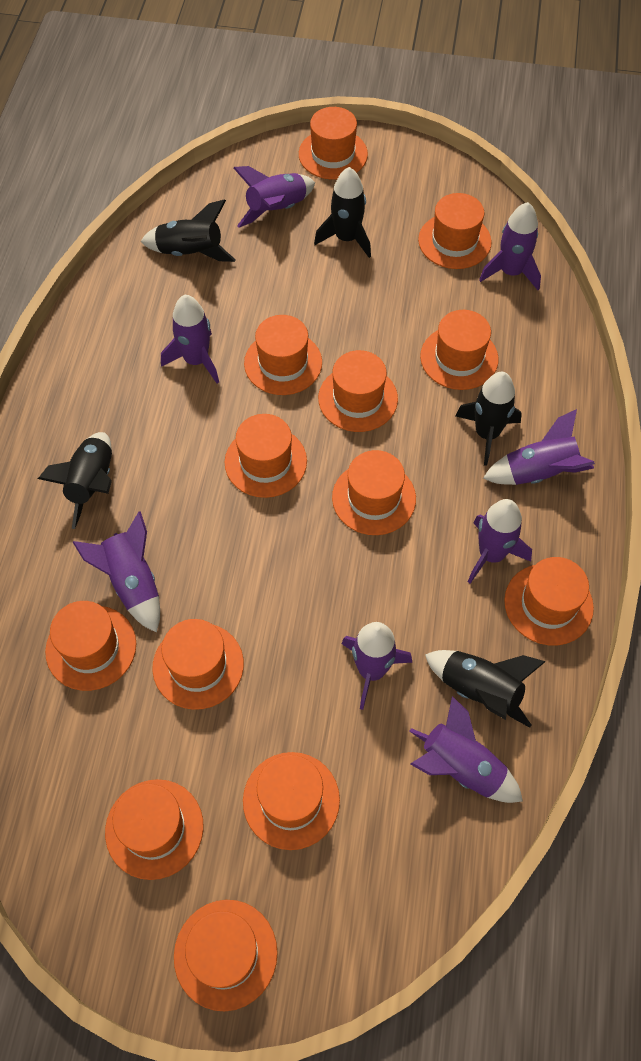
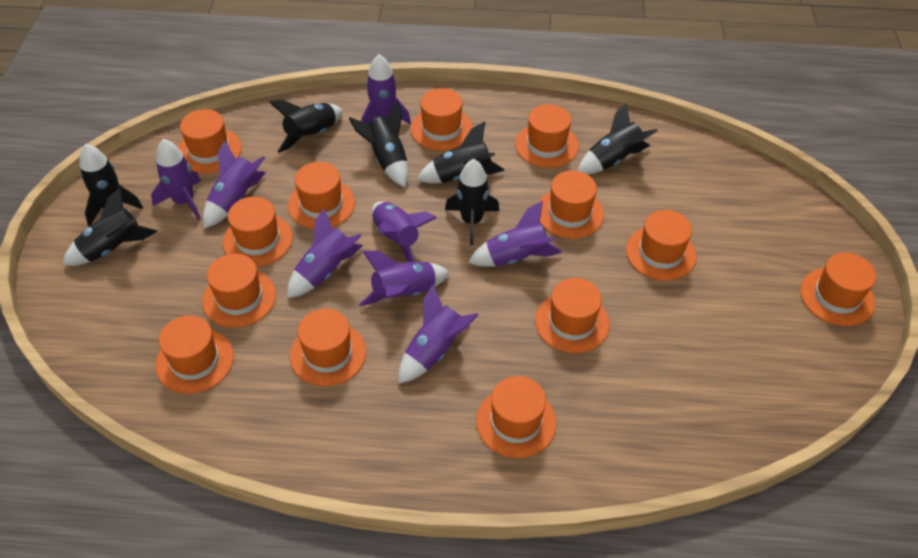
black rocket: 5 -> 7

